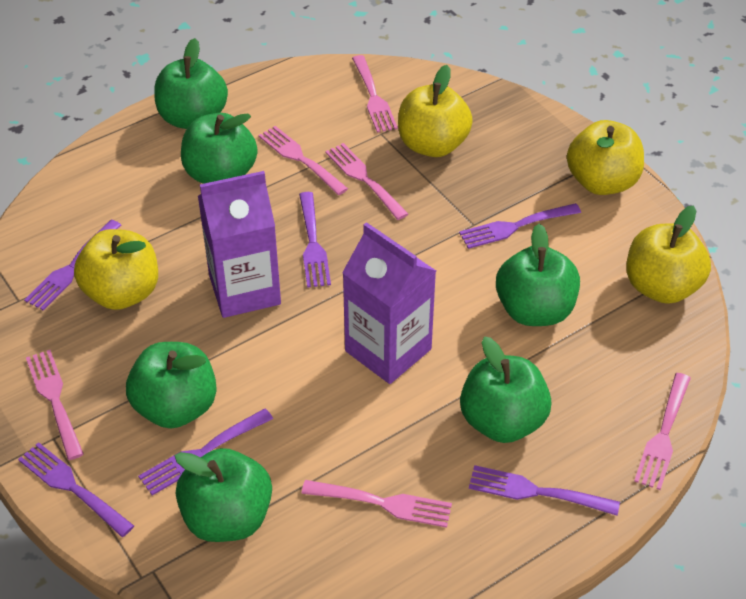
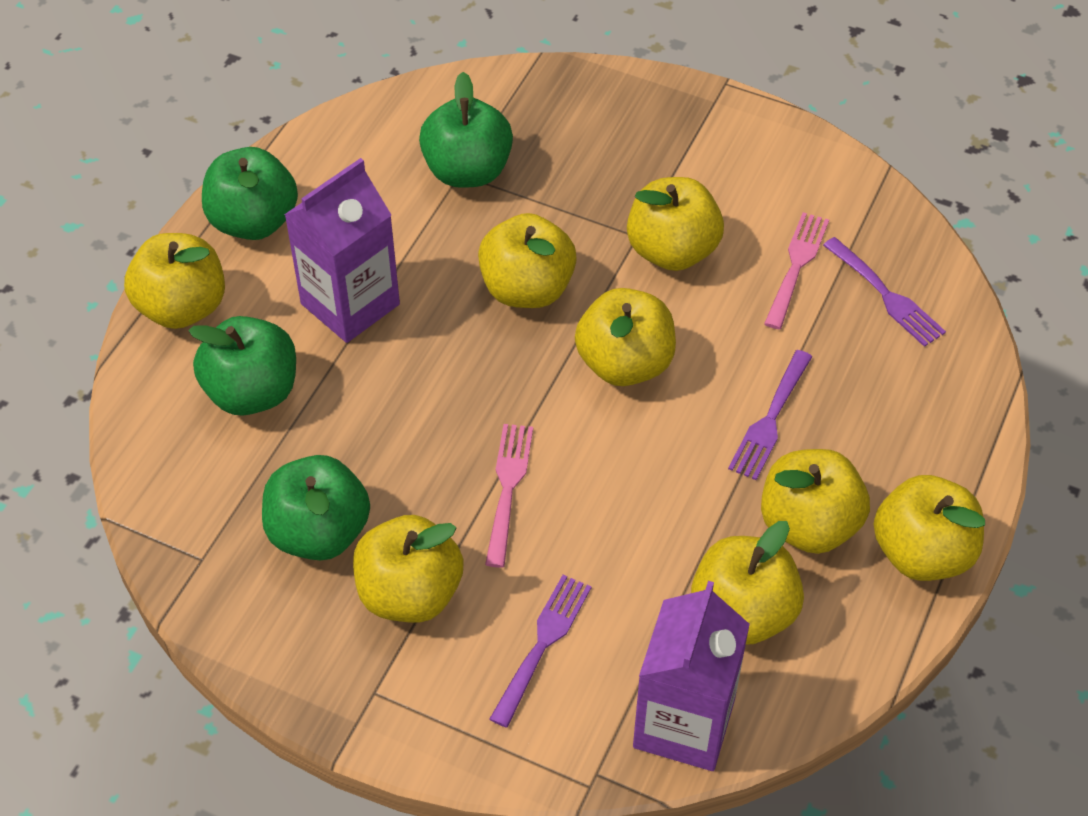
green apple: 6 -> 4
pink fork: 6 -> 2
purple fork: 6 -> 3
yellow apple: 4 -> 8

